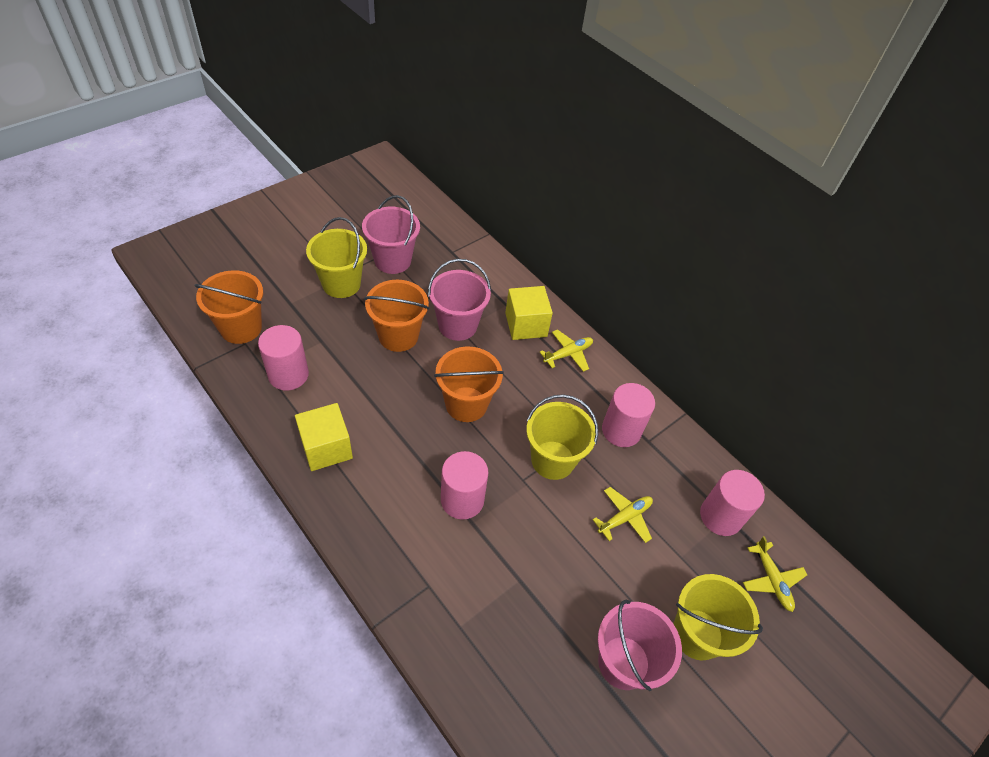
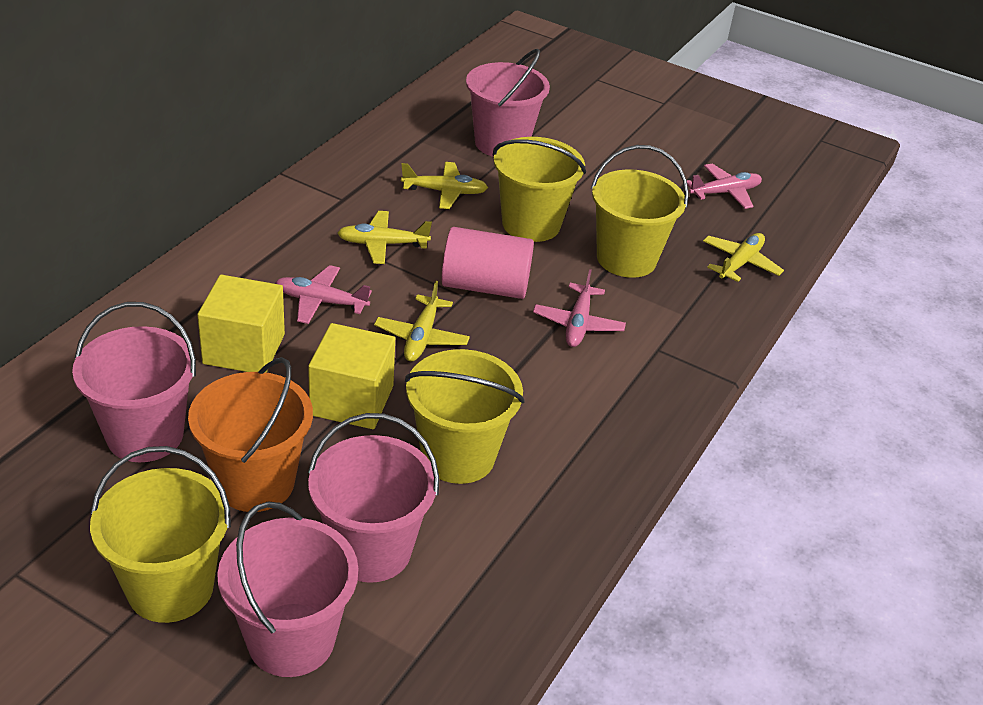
orange bucket: 3 -> 1
pink bucket: 3 -> 4
pink cylinder: 4 -> 1
pink plane: 0 -> 3
yellow bucket: 3 -> 4
yellow plane: 3 -> 4

